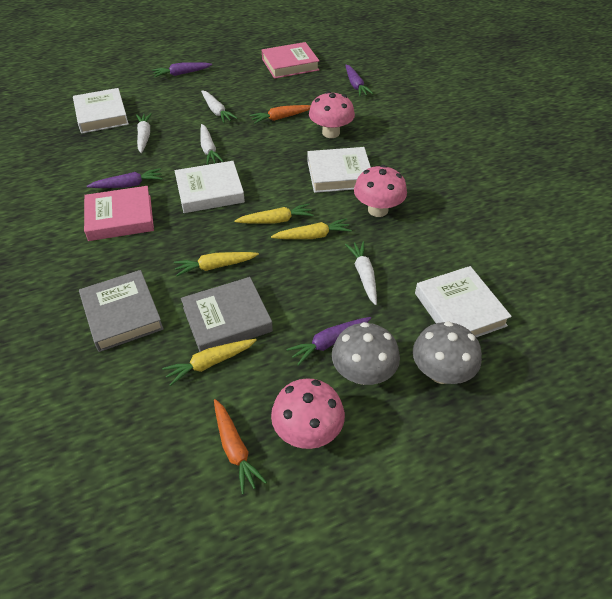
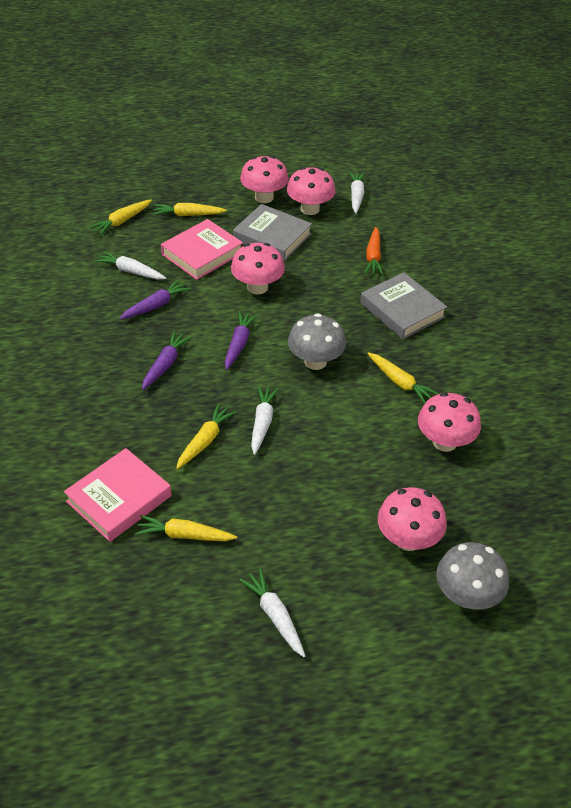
orange carrot: 2 -> 1
pink mushroom: 3 -> 5
purple carrot: 4 -> 3
white book: 4 -> 0
yellow carrot: 4 -> 5

